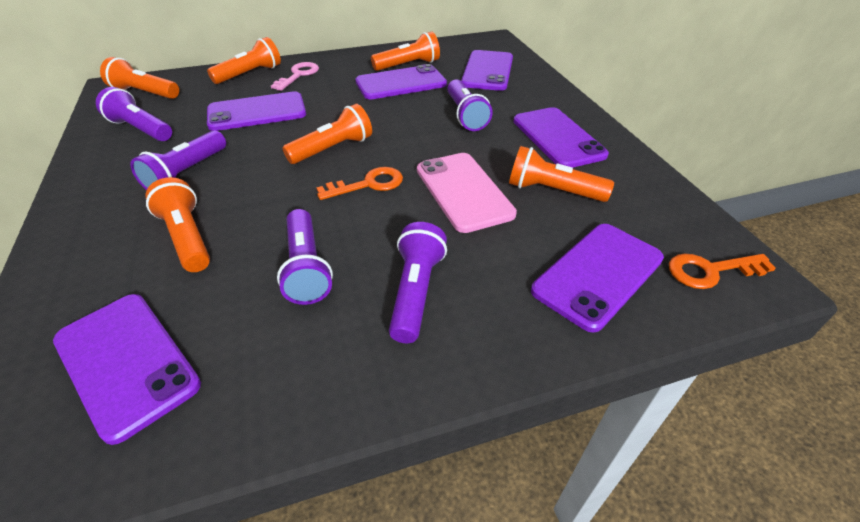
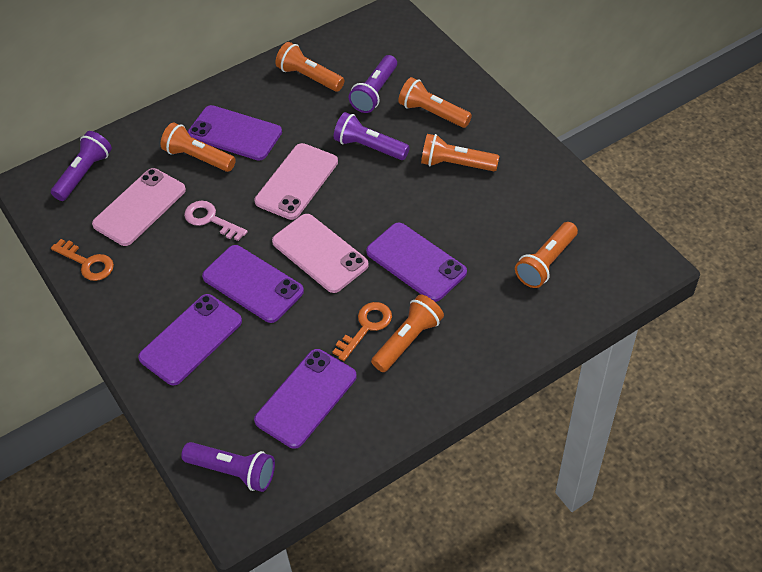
pink phone: 1 -> 3
purple flashlight: 5 -> 4
purple phone: 6 -> 5

